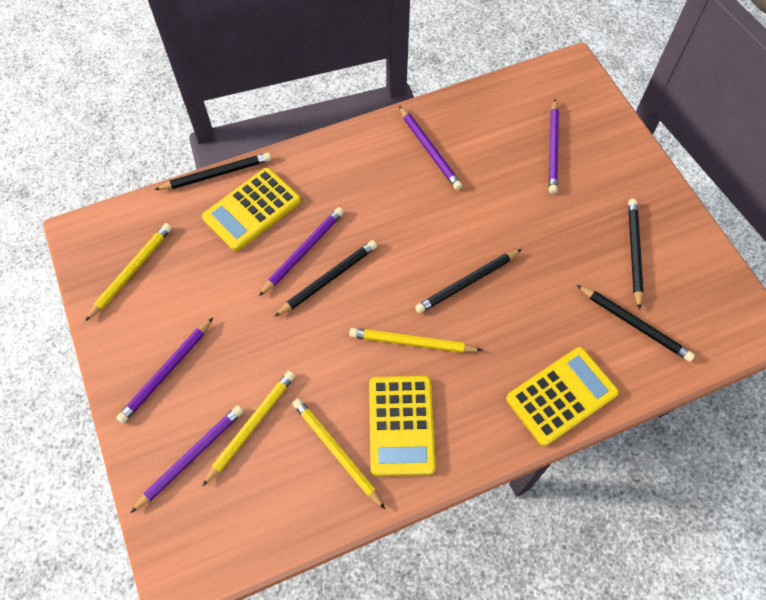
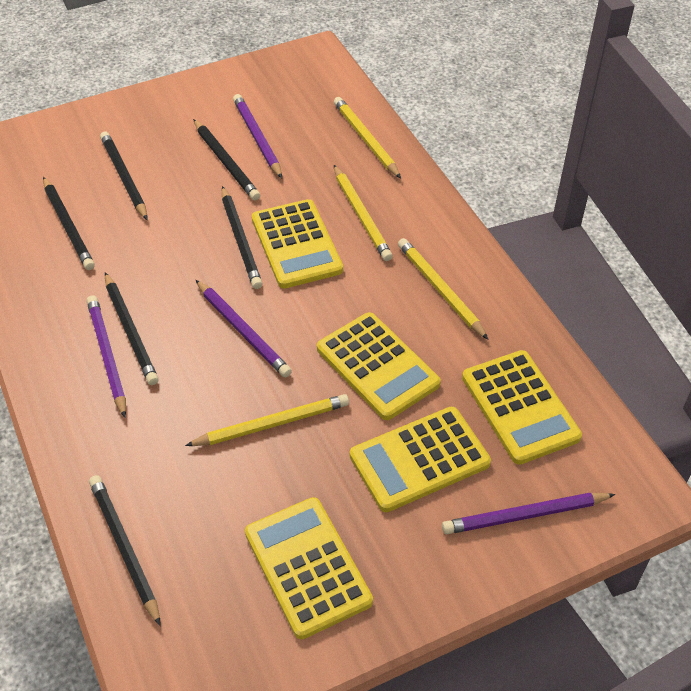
black pencil: 5 -> 6
purple pencil: 5 -> 4
yellow calculator: 3 -> 5

